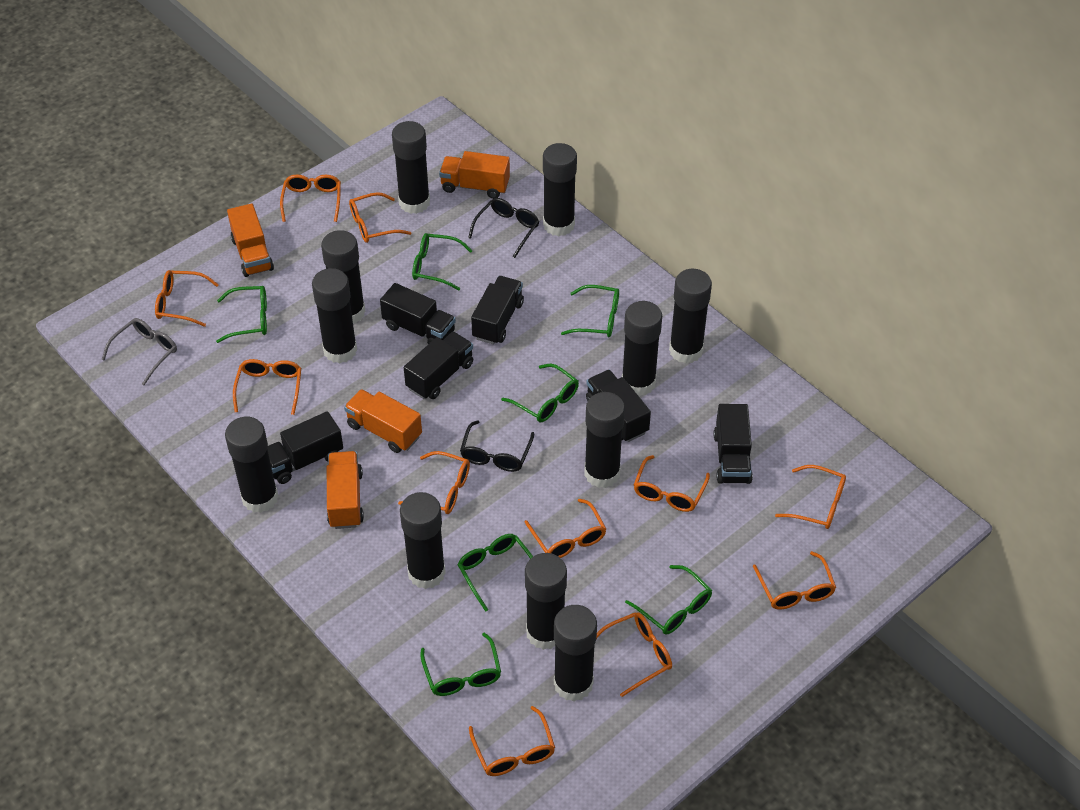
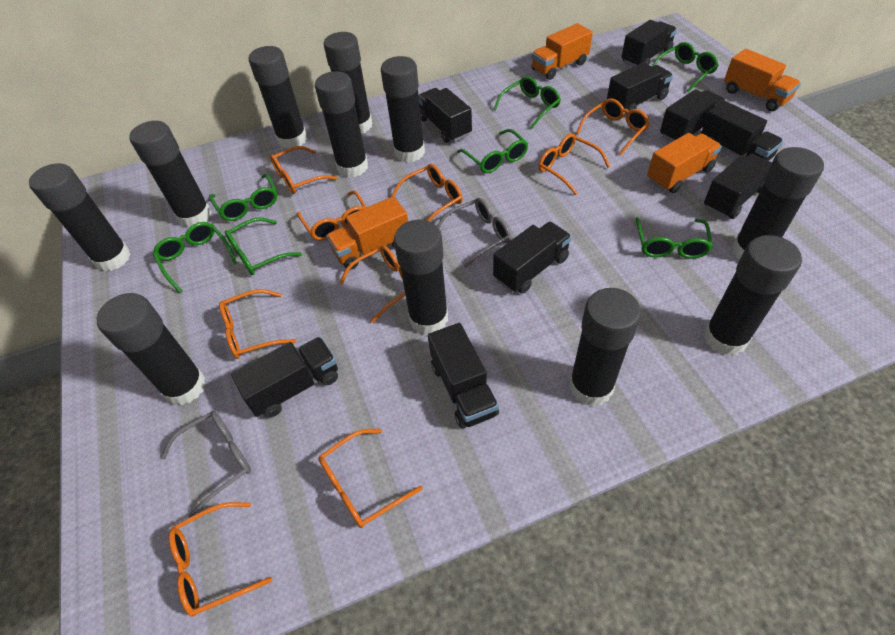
black glasses: 2 -> 0
black truck: 6 -> 9
grey glasses: 1 -> 2
orange glasses: 11 -> 9

